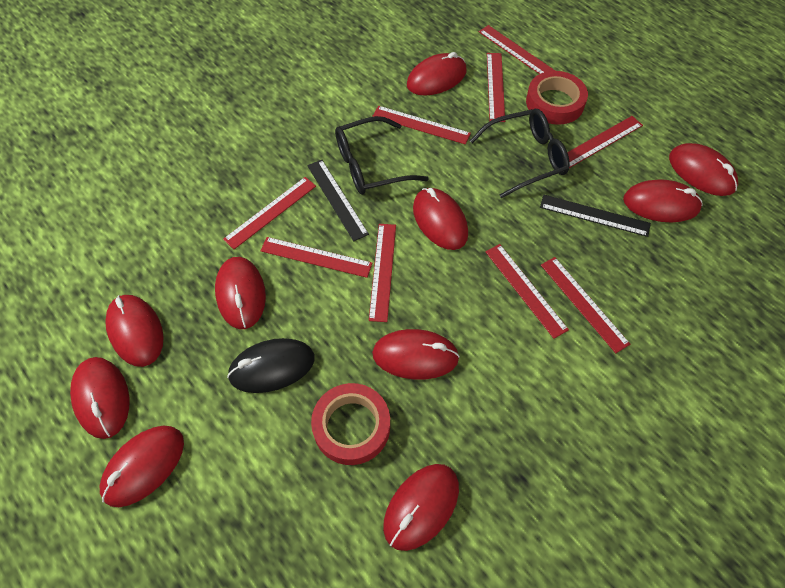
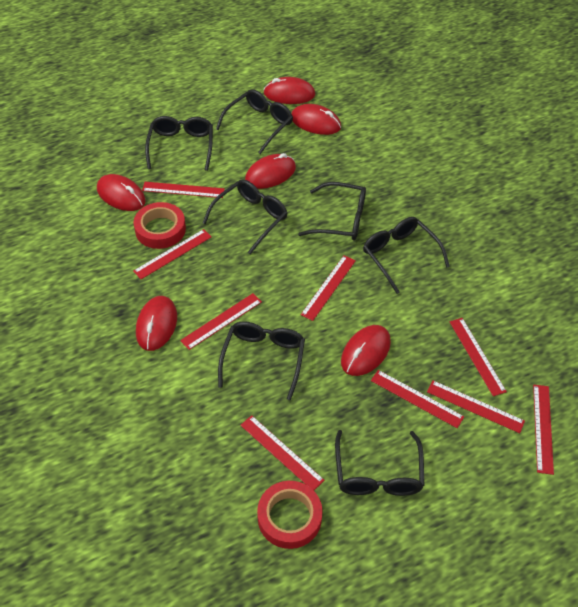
black glasses: 2 -> 7
black mouse: 1 -> 0
black ruler: 2 -> 0
red mouse: 10 -> 6

